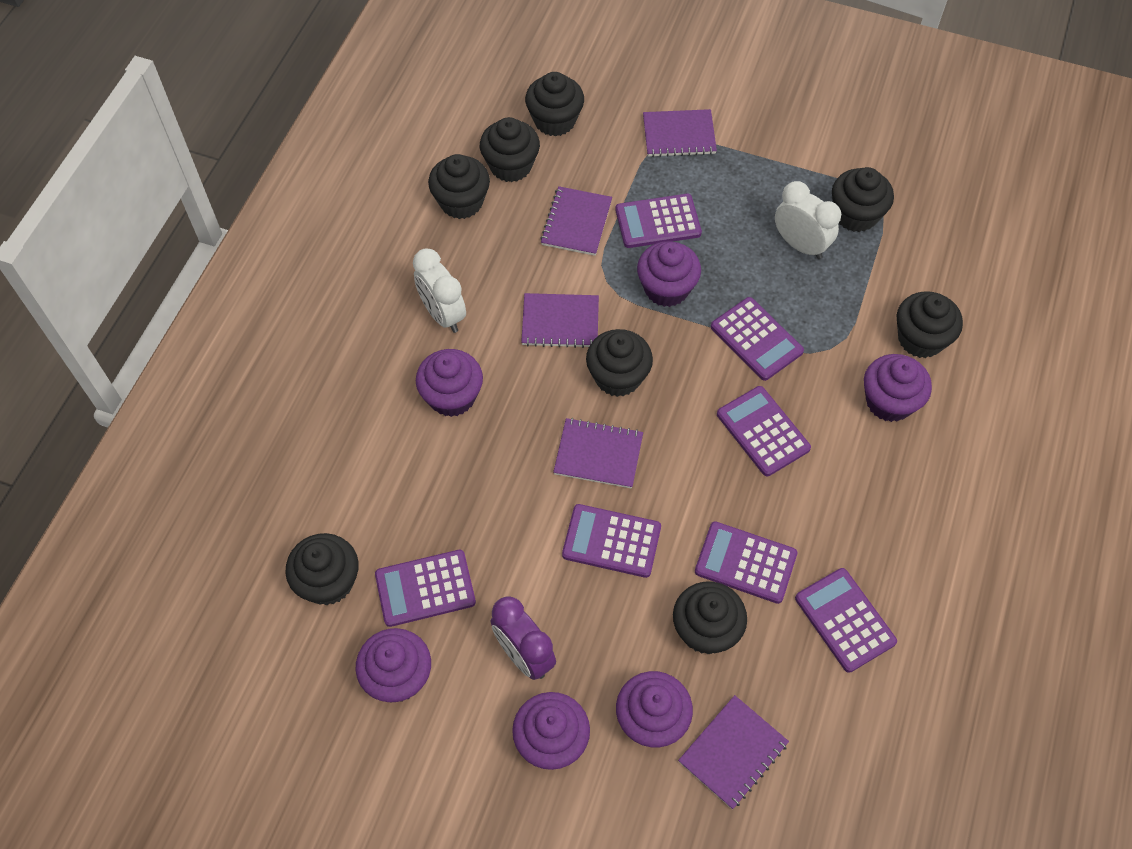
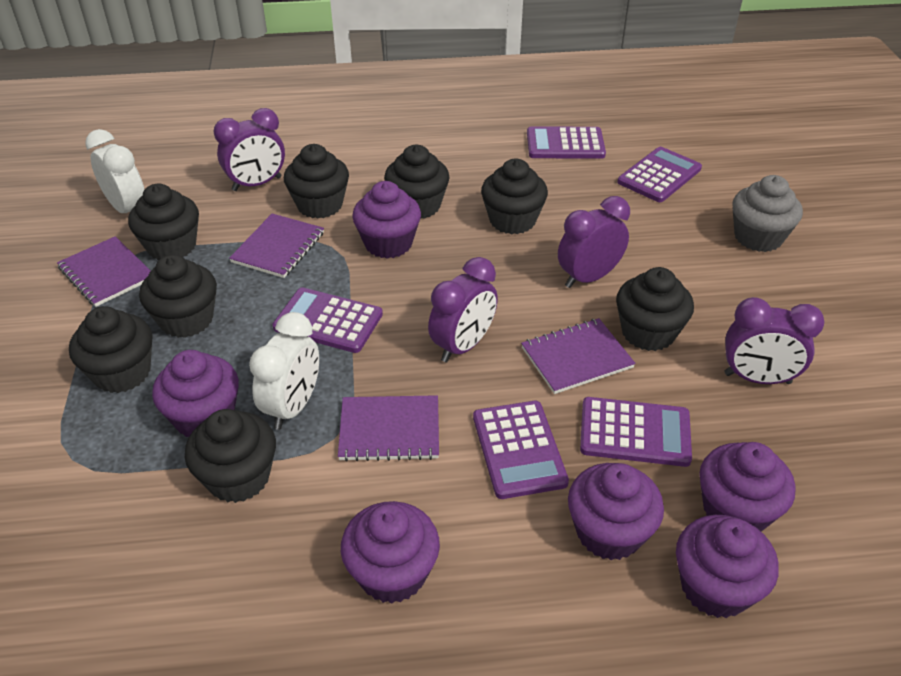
grey cupcake: 0 -> 1
purple calculator: 7 -> 5
purple clock: 1 -> 4
purple notebook: 5 -> 4

